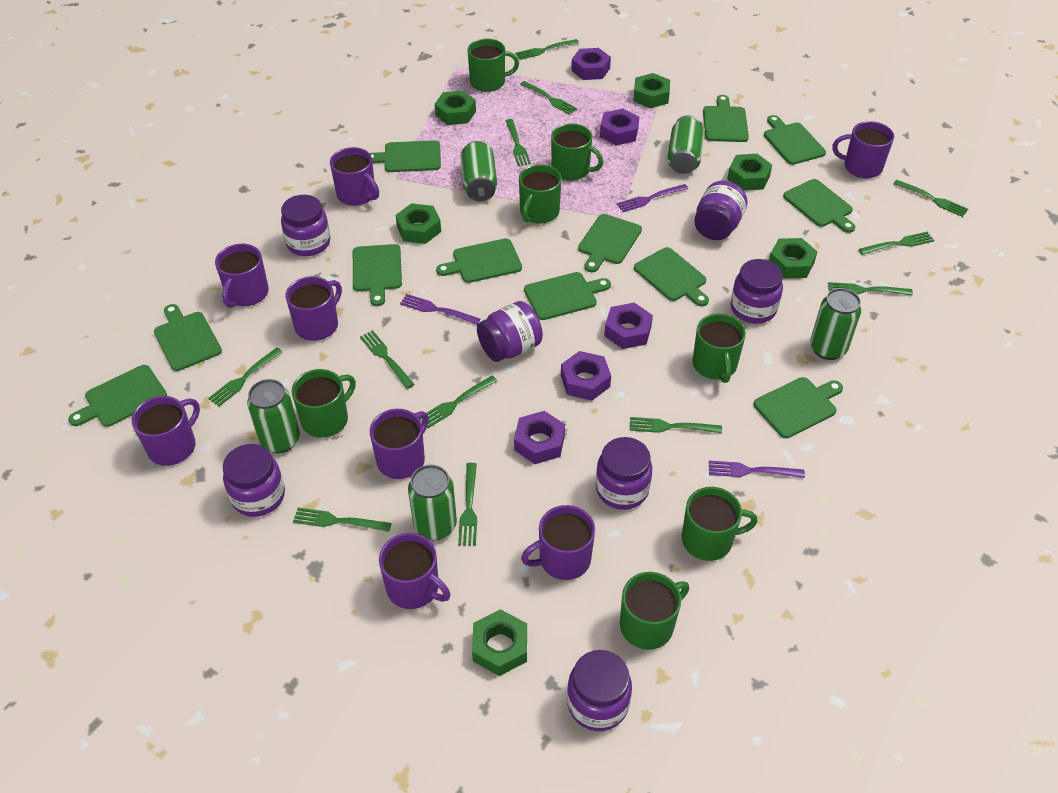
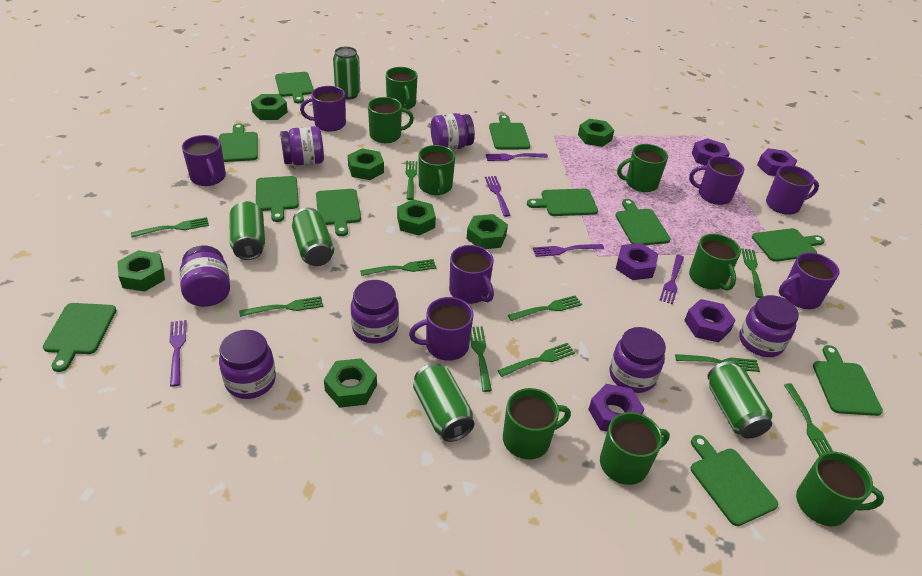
green cutting board: 12 -> 11
green fork: 12 -> 10
green mug: 7 -> 8
green nut: 6 -> 7
purple fork: 3 -> 5
purple mug: 8 -> 7

